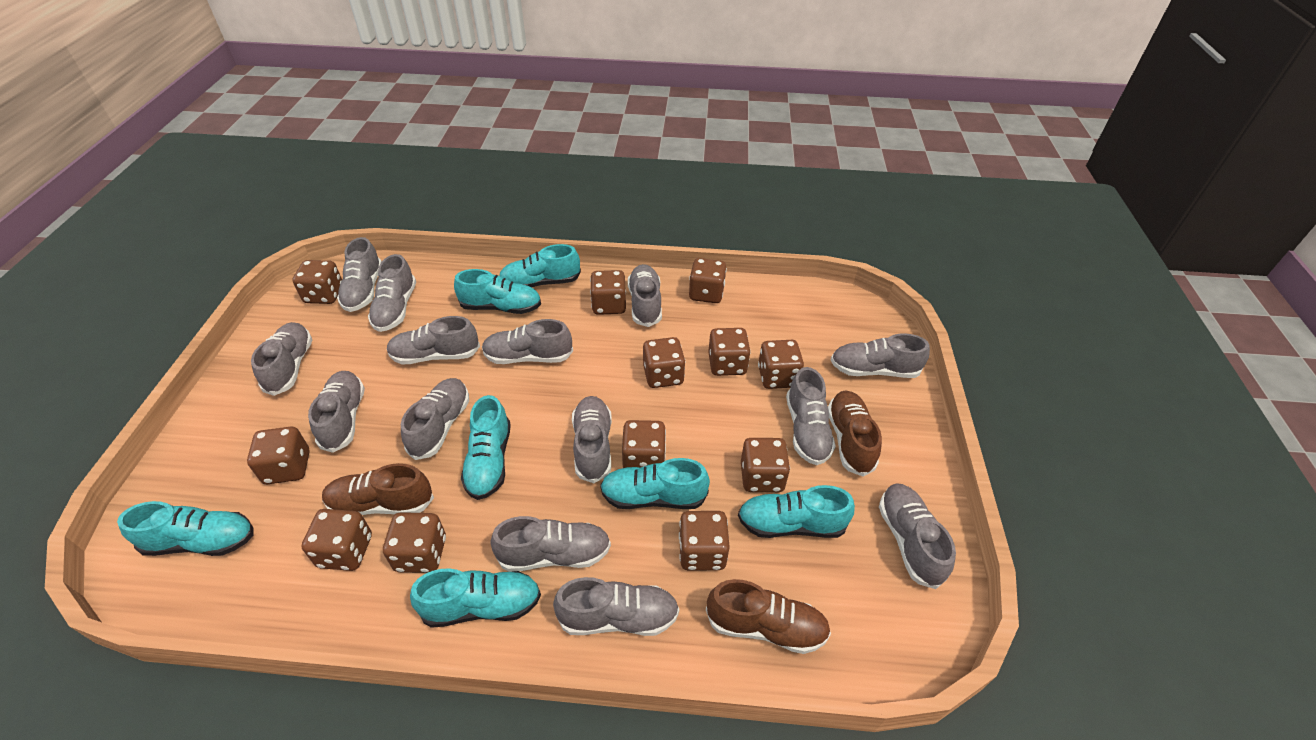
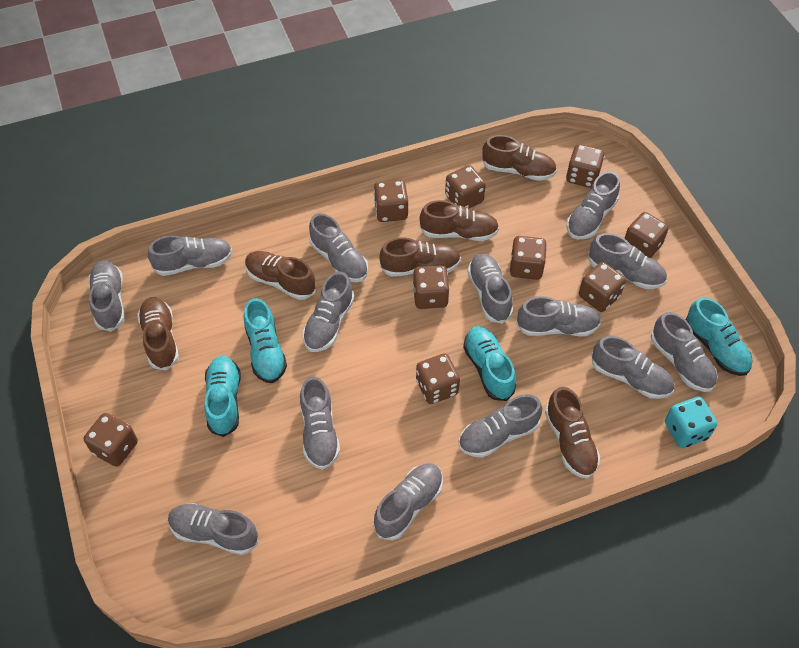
brown dice: 12 -> 9
brown shoe: 3 -> 6
turquoise dice: 0 -> 1
turquoise shoe: 7 -> 4

